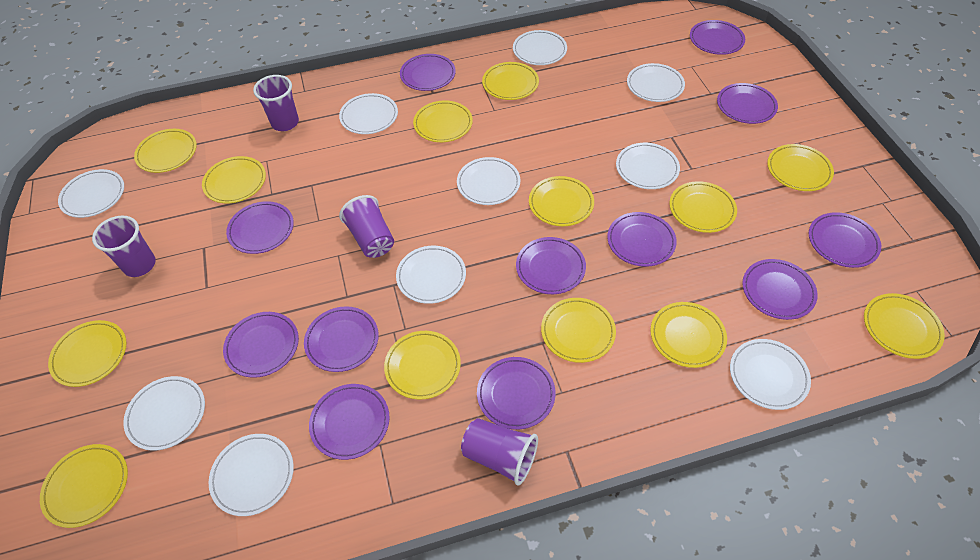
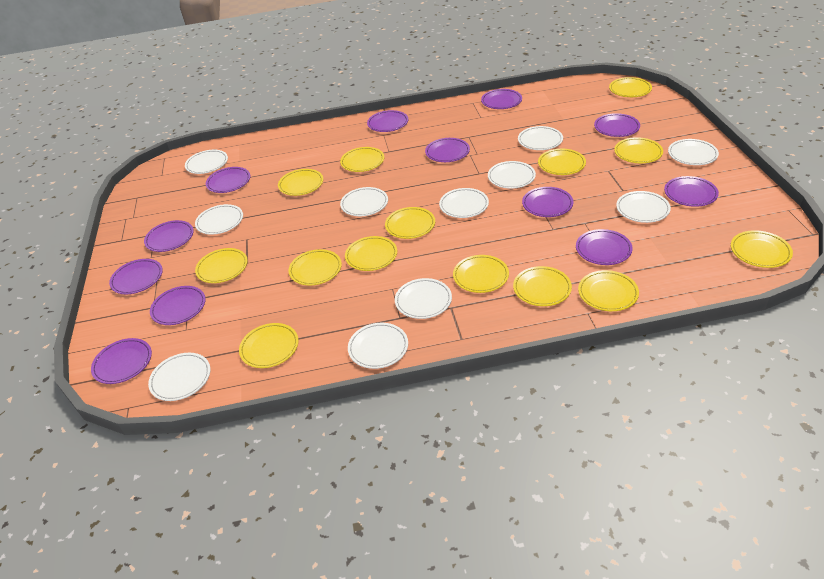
purple cup: 4 -> 0
white plate: 10 -> 11
yellow plate: 13 -> 14

